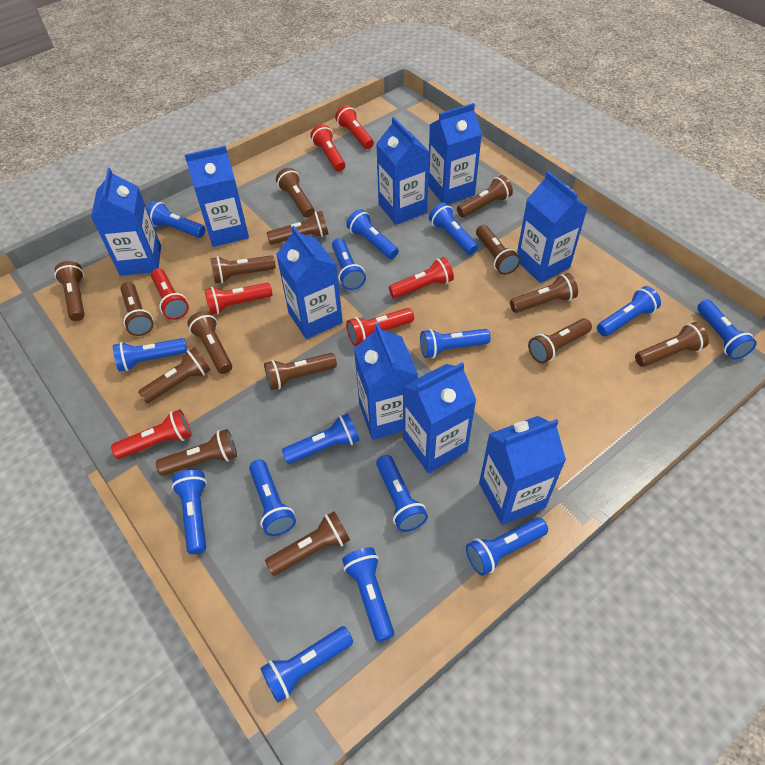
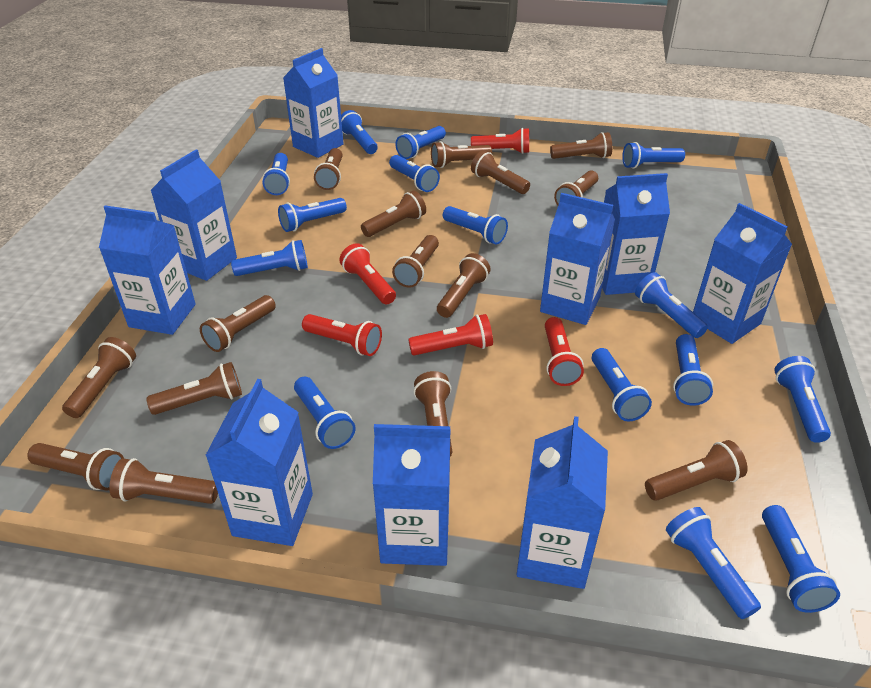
red flashlight: 7 -> 5

